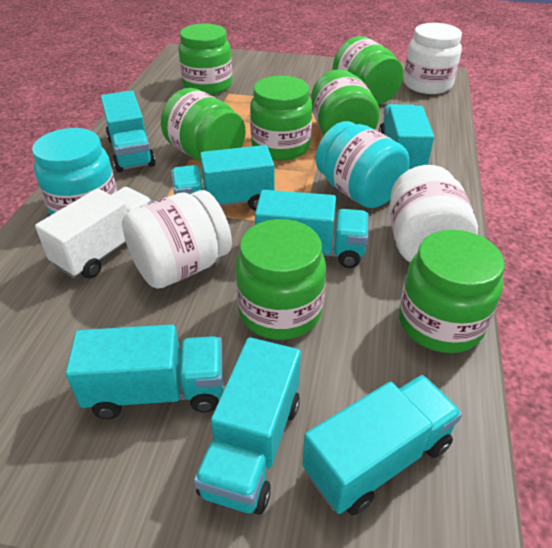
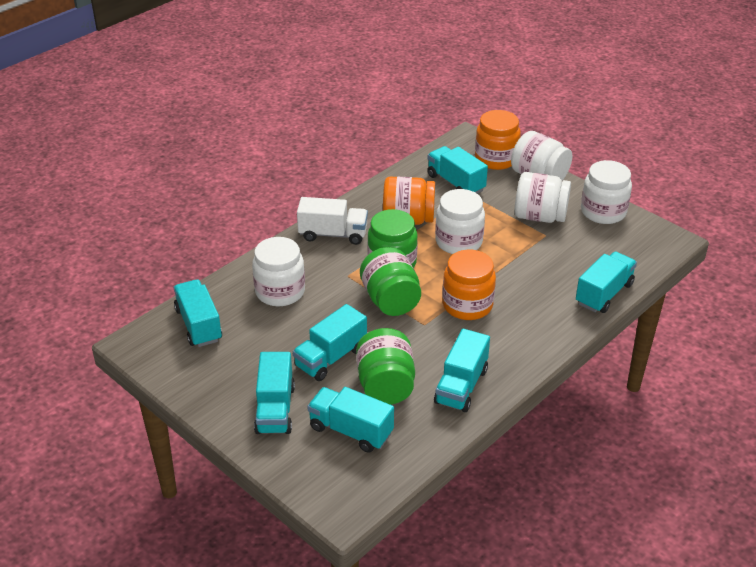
green jar: 7 -> 3
orange jar: 0 -> 3
turquoise jar: 2 -> 0
white jar: 3 -> 5

